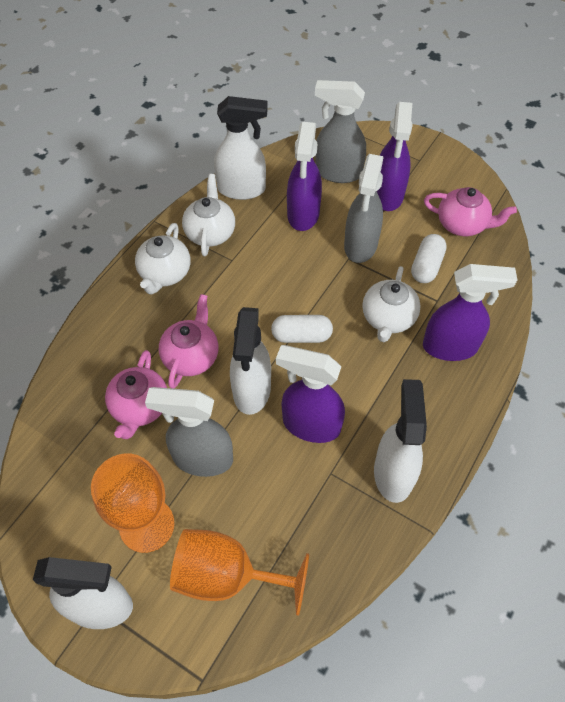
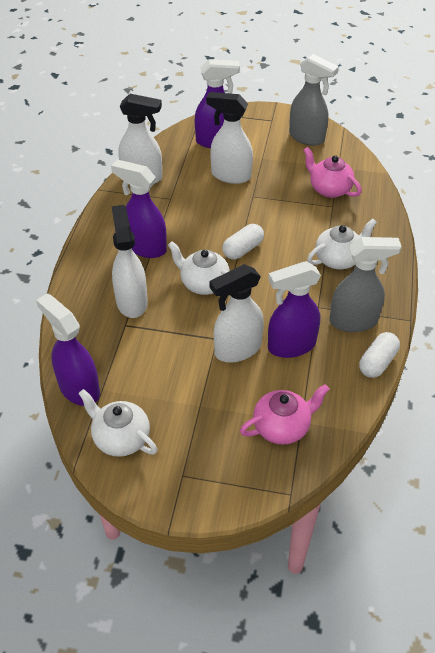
grey spray bottle: 3 -> 2
orange goblet: 2 -> 0
pink teapot: 3 -> 2

